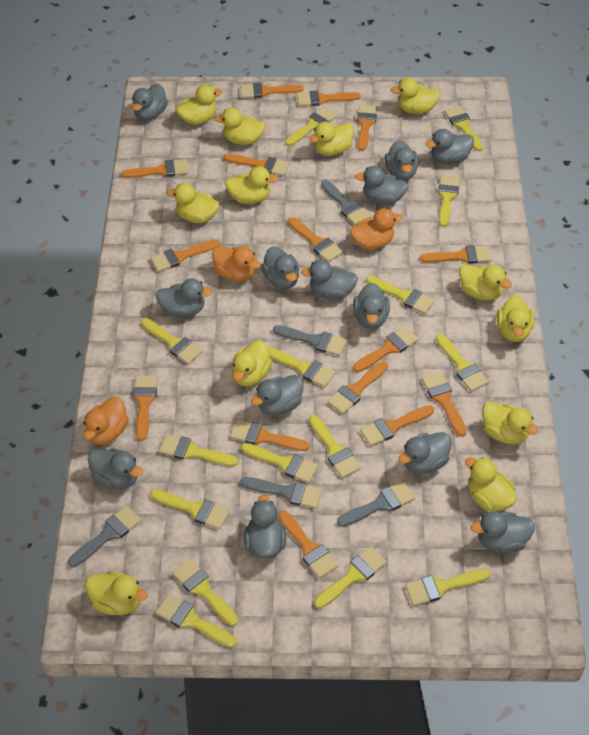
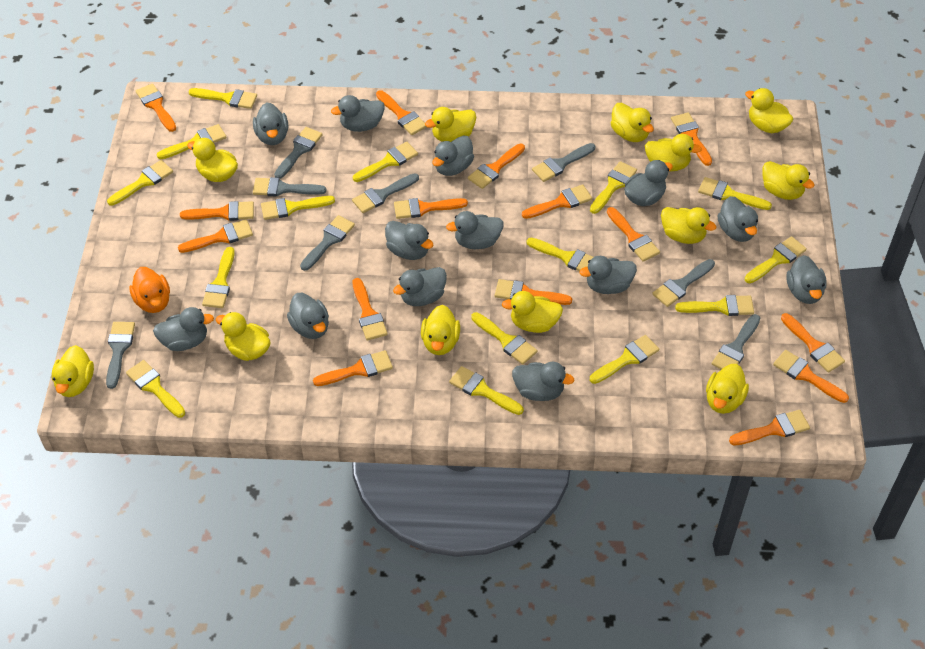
grey brush: 5 -> 8
orange duck: 3 -> 1

